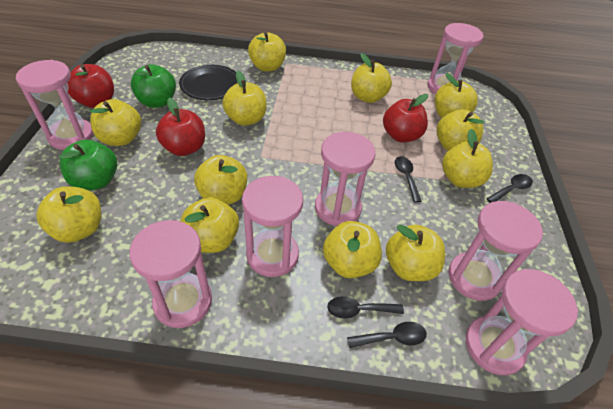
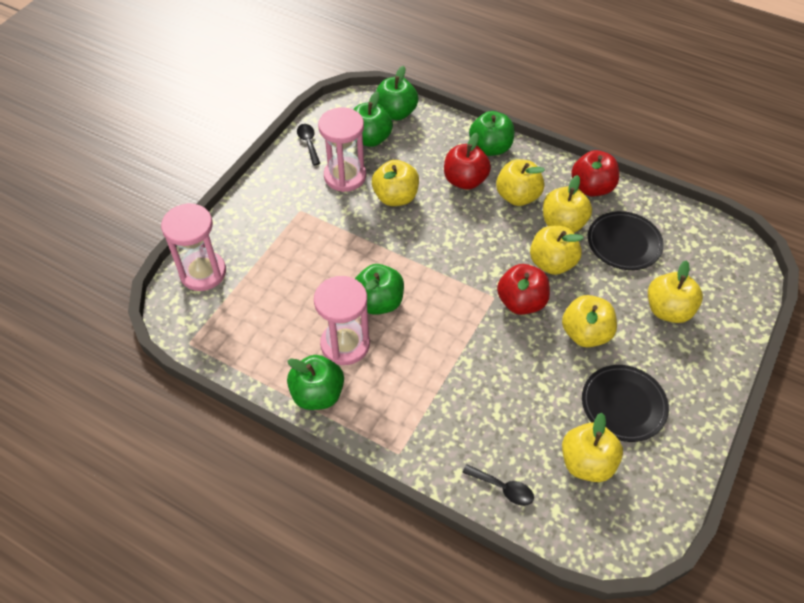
black plate: 1 -> 2
black spoon: 4 -> 2
green apple: 2 -> 5
pink hourglass: 7 -> 3
yellow apple: 12 -> 7

